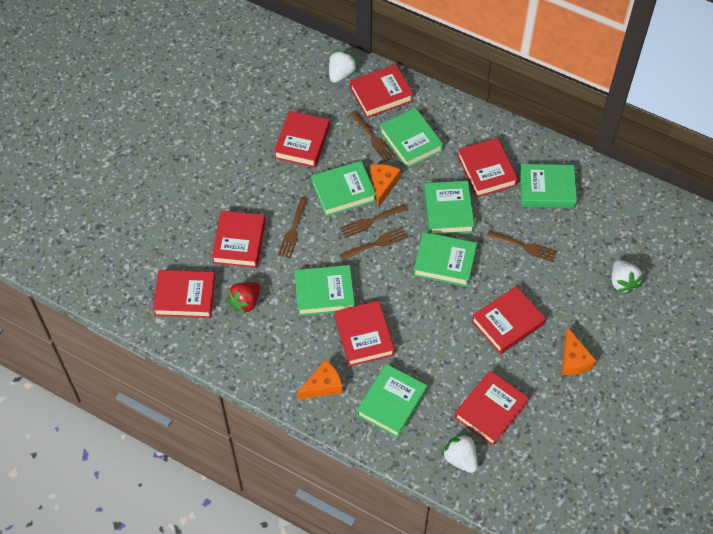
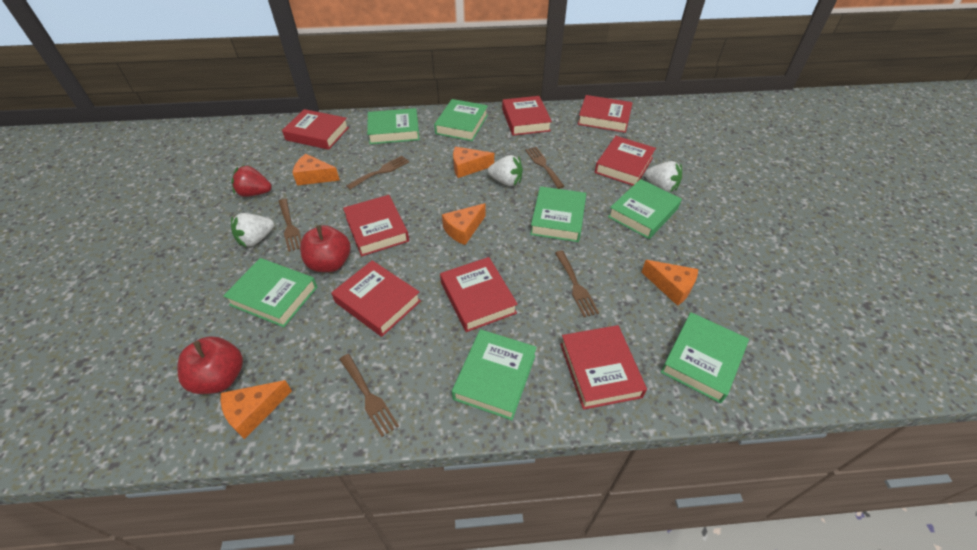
orange cheese: 3 -> 5
red apple: 0 -> 2

